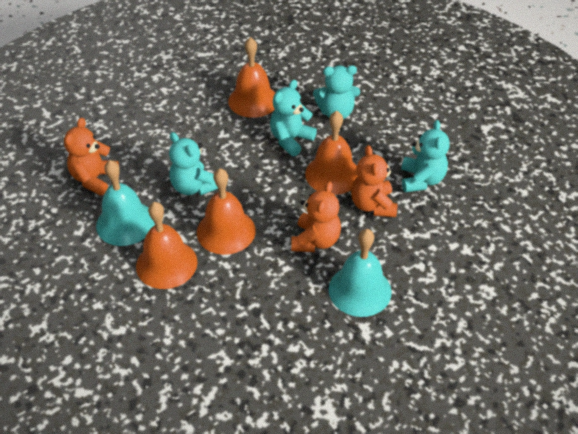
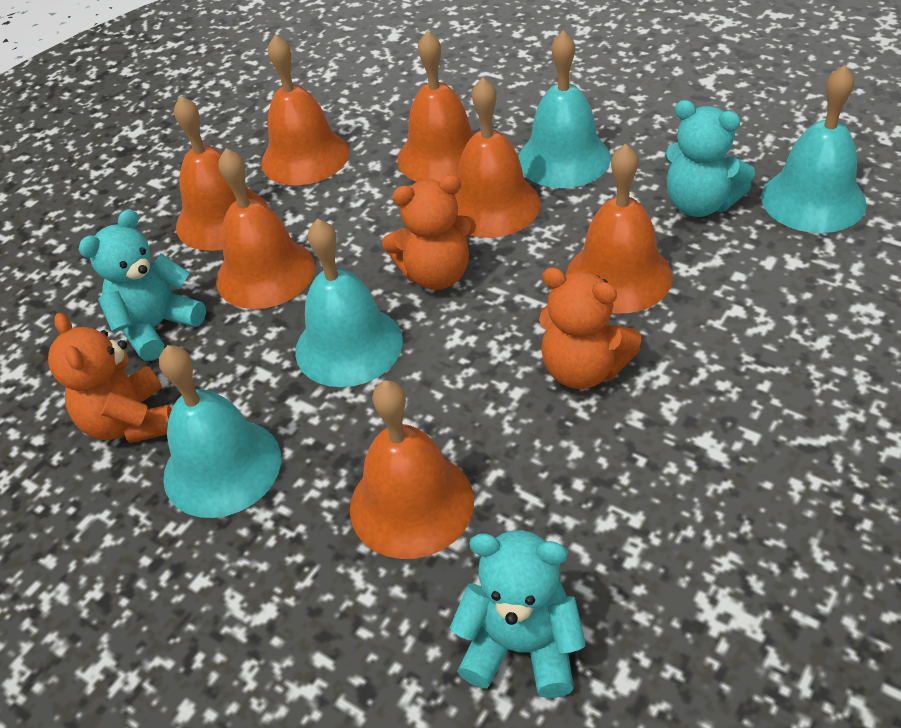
orange bell: 4 -> 7
turquoise bell: 2 -> 4
turquoise teddy bear: 4 -> 3

